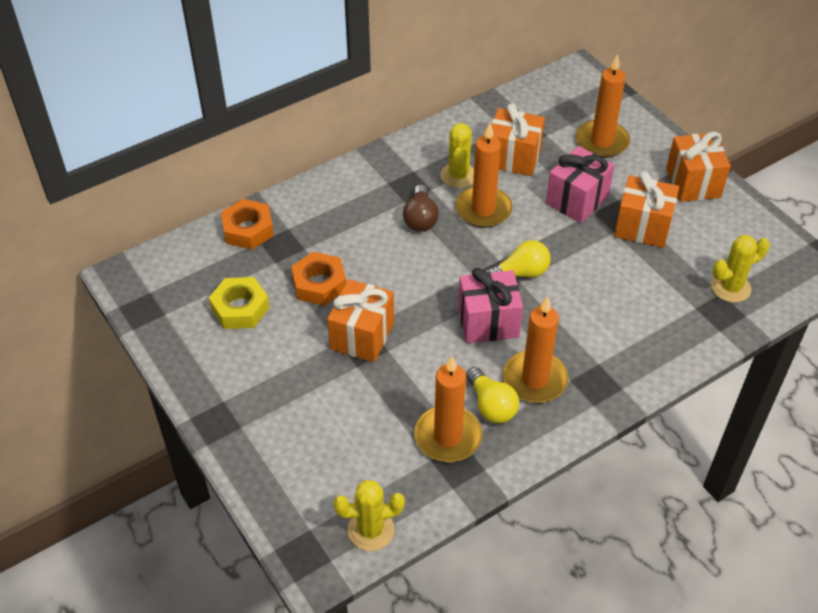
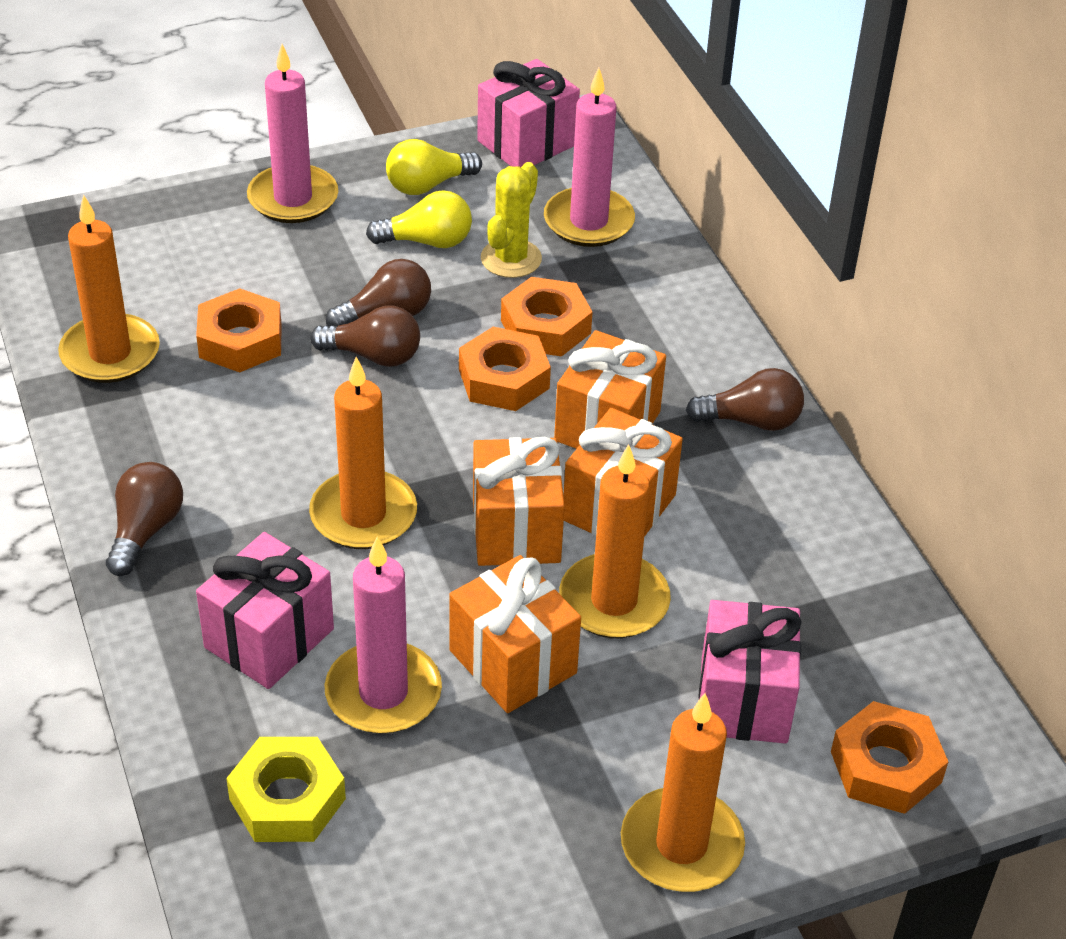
brown light bulb: 1 -> 4
orange nut: 2 -> 4
pink candle: 0 -> 3
pink gift: 2 -> 3
yellow cactus: 3 -> 1

